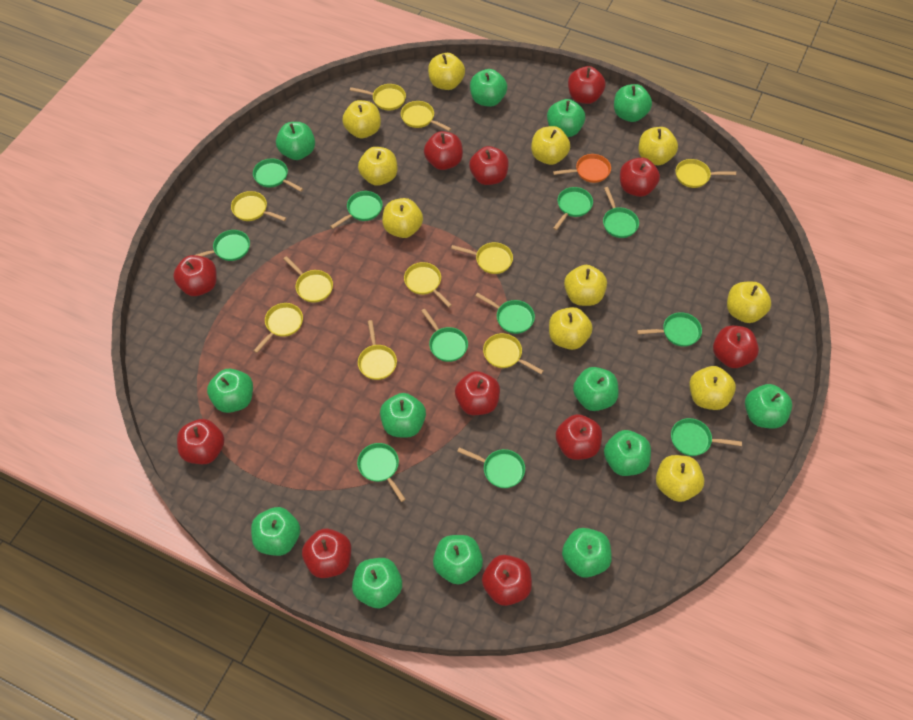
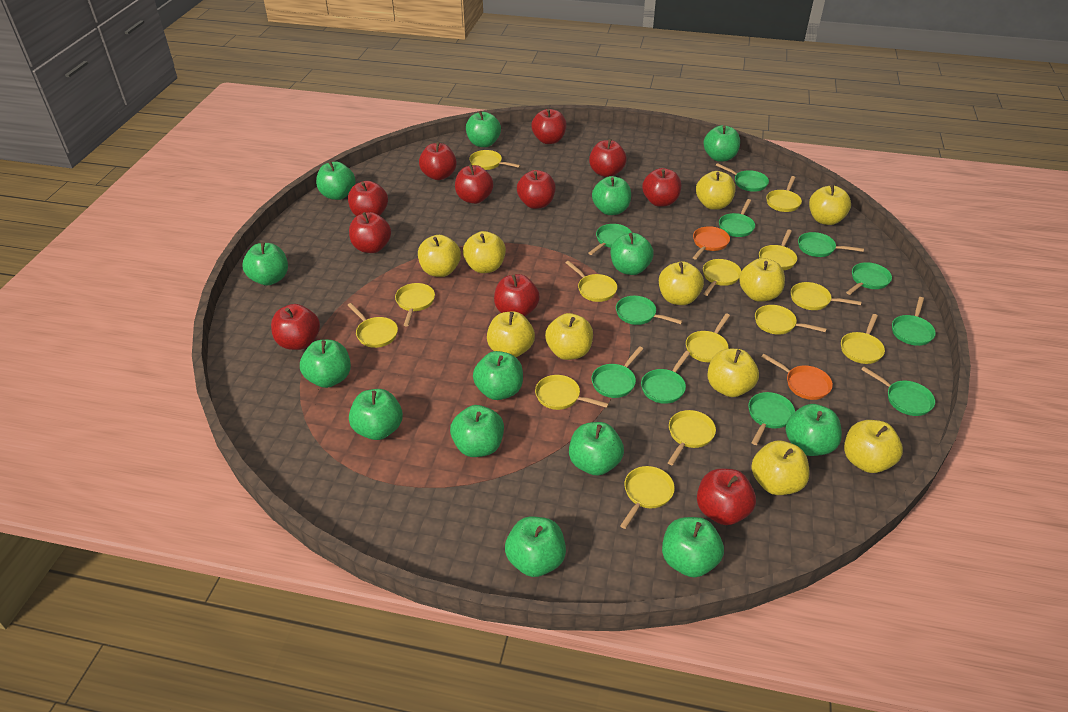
green apple: 13 -> 14
orange pan: 1 -> 2
yellow pan: 10 -> 14

